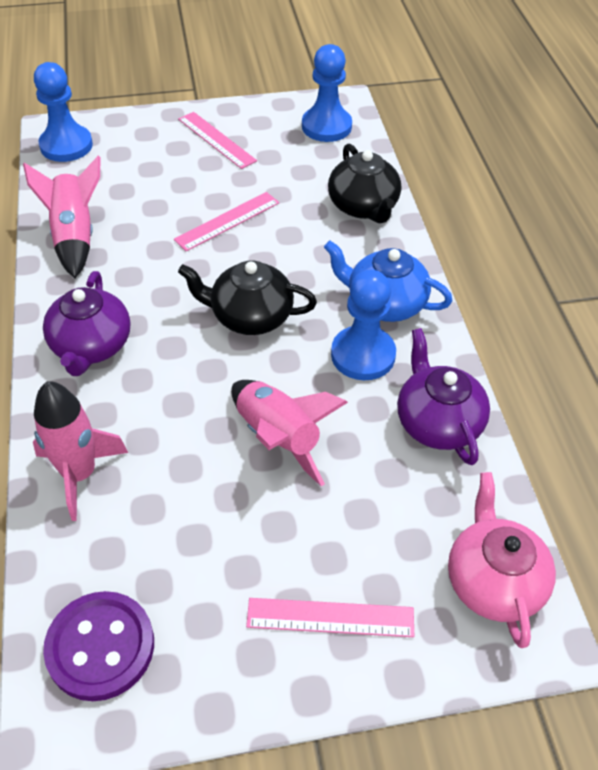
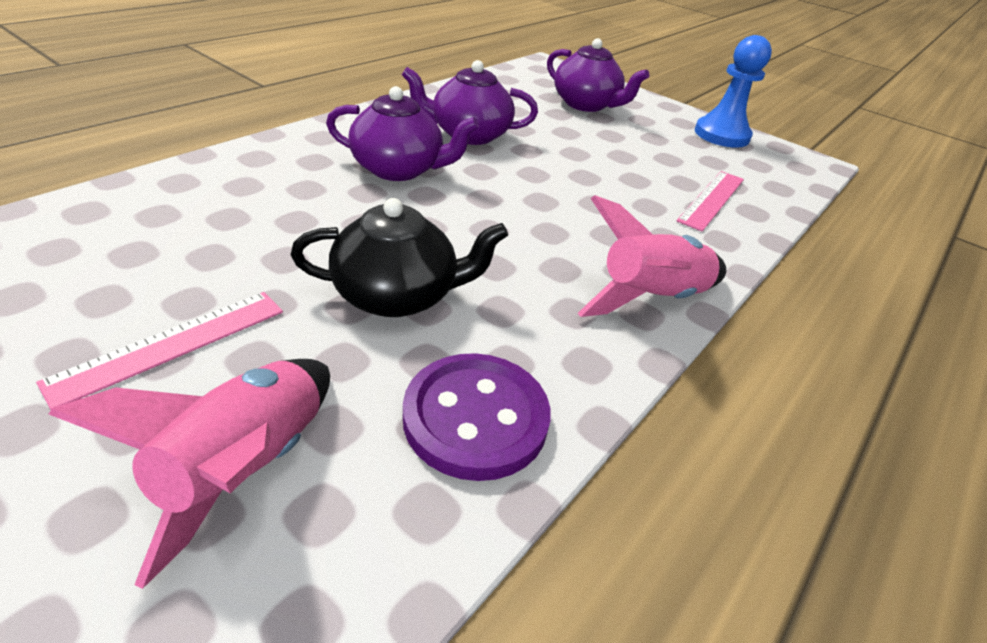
black teapot: 2 -> 1
blue pawn: 3 -> 1
blue teapot: 1 -> 0
pink rocket: 3 -> 2
pink ruler: 3 -> 2
pink teapot: 1 -> 0
purple teapot: 2 -> 3

